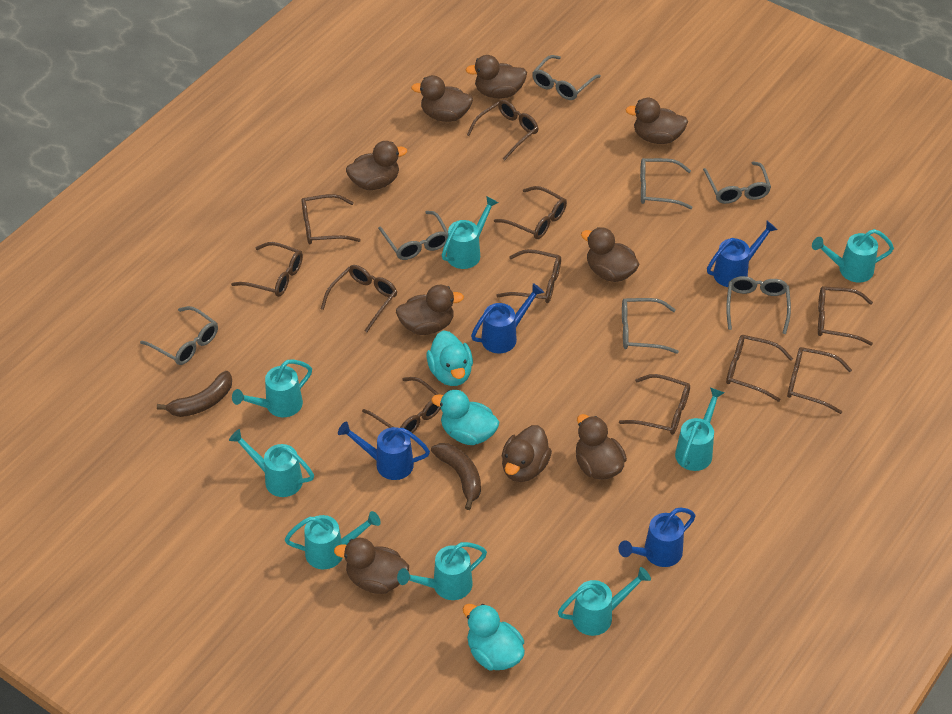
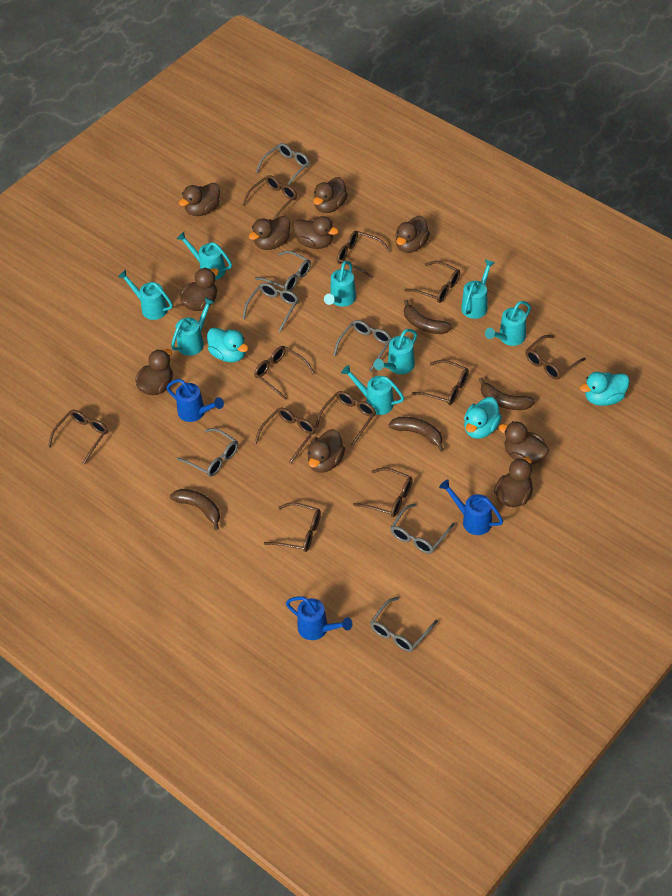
blue watering can: 4 -> 3
brown banana: 2 -> 4
brown duck: 9 -> 10

